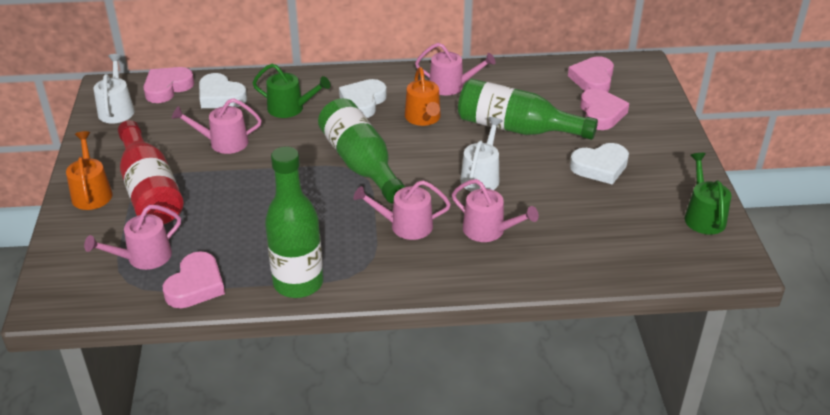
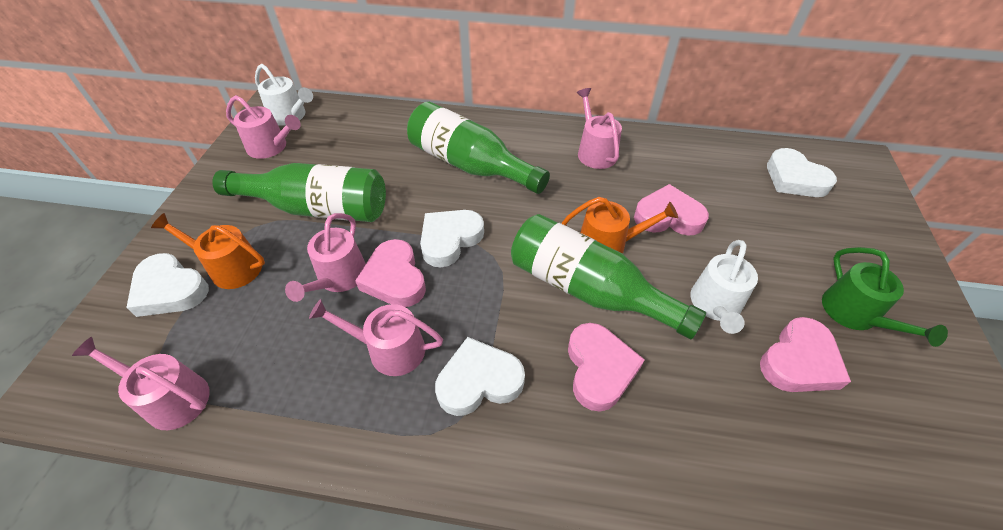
green watering can: 2 -> 1
red bottle: 1 -> 0
white heart: 3 -> 4

